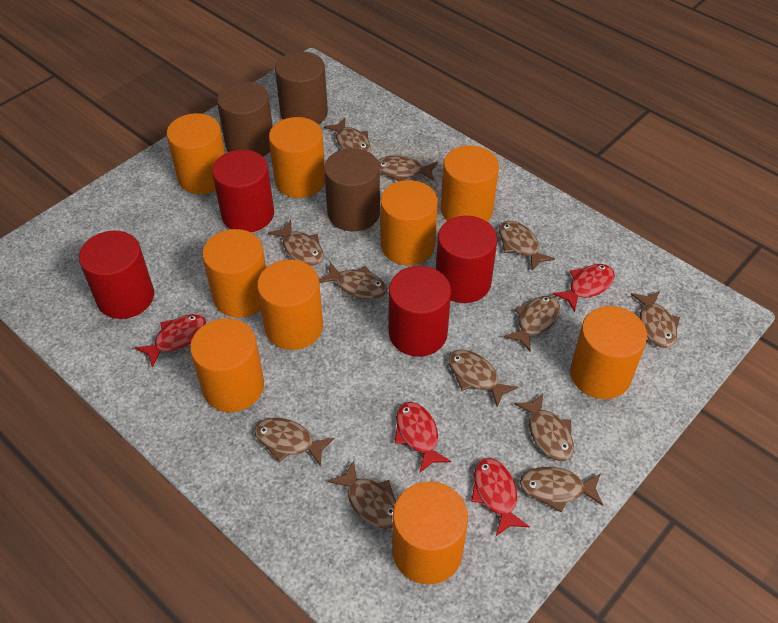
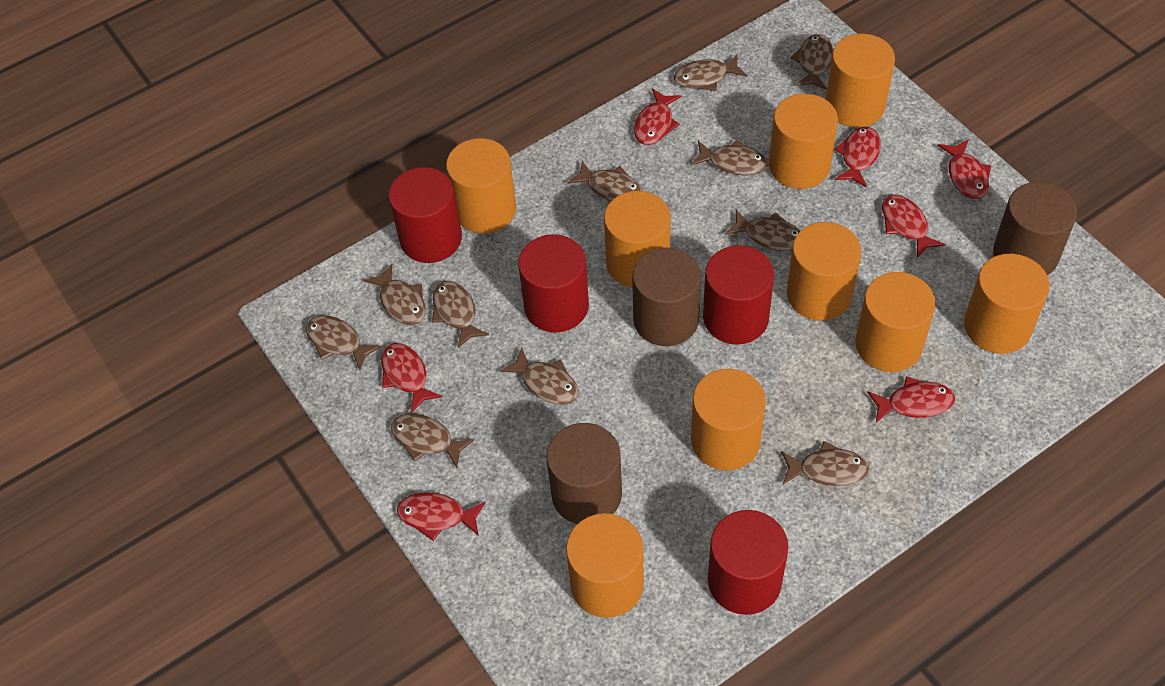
brown fish: 12 -> 11
red fish: 4 -> 7

